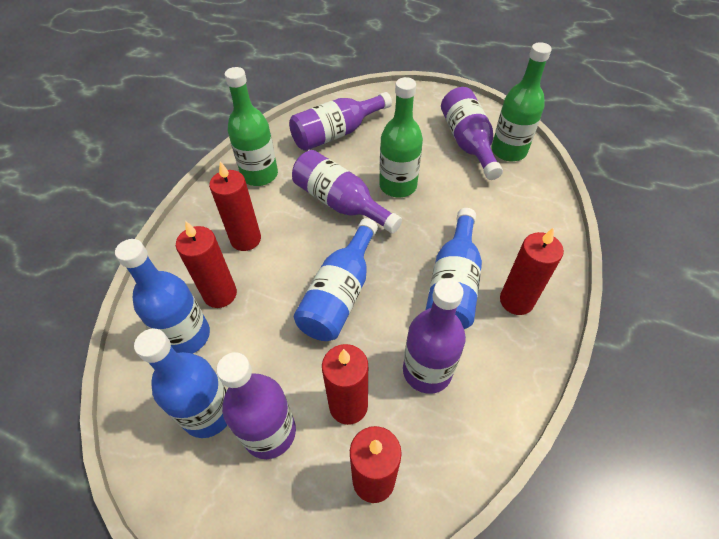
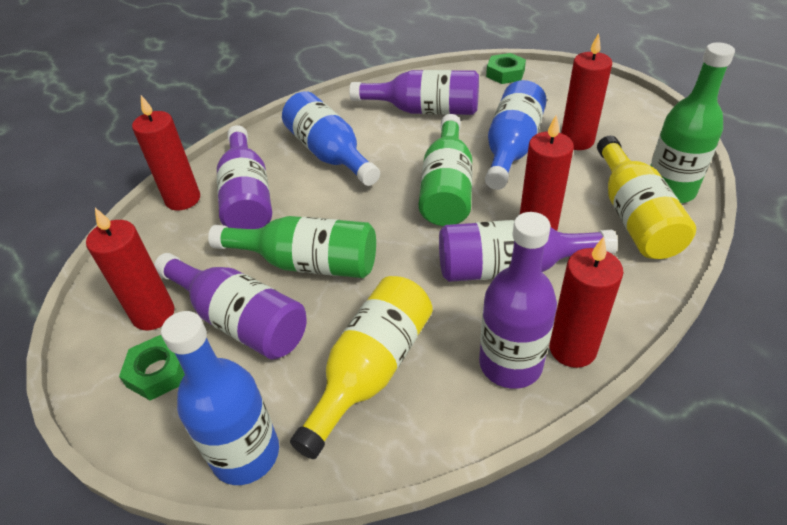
blue bottle: 4 -> 3
green nut: 0 -> 2
yellow bottle: 0 -> 2

